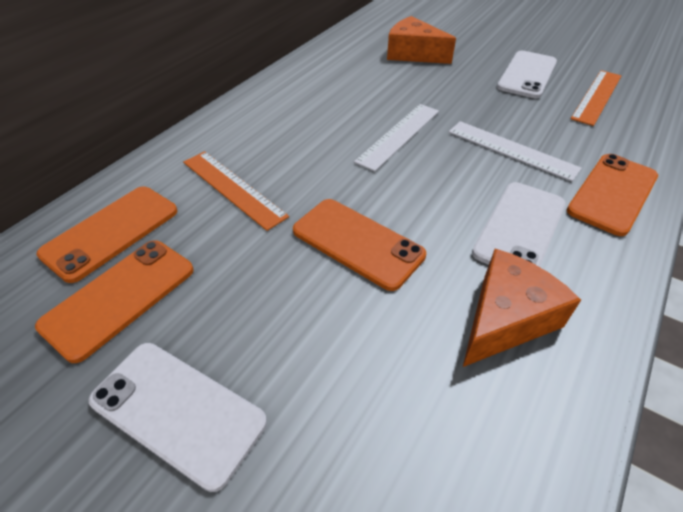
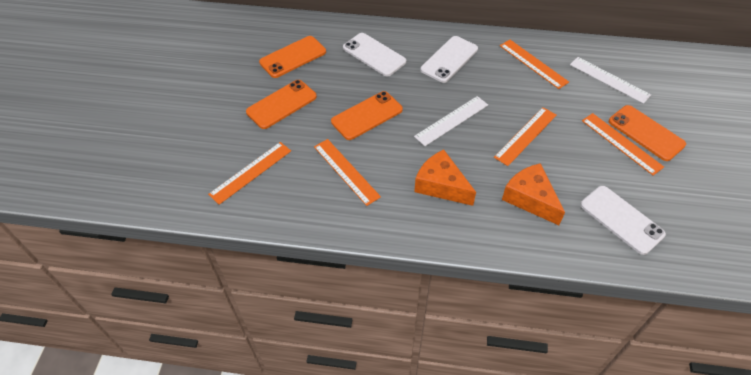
orange ruler: 2 -> 5

